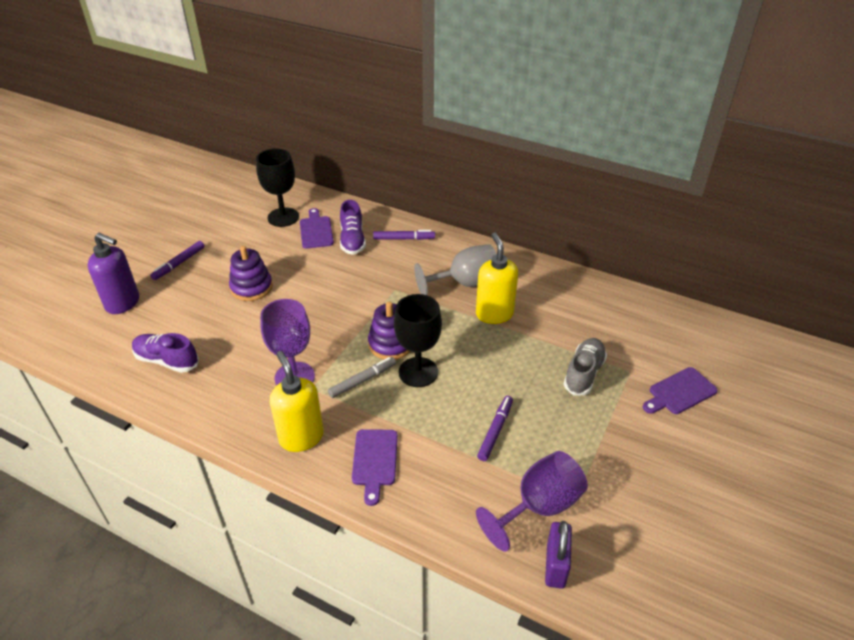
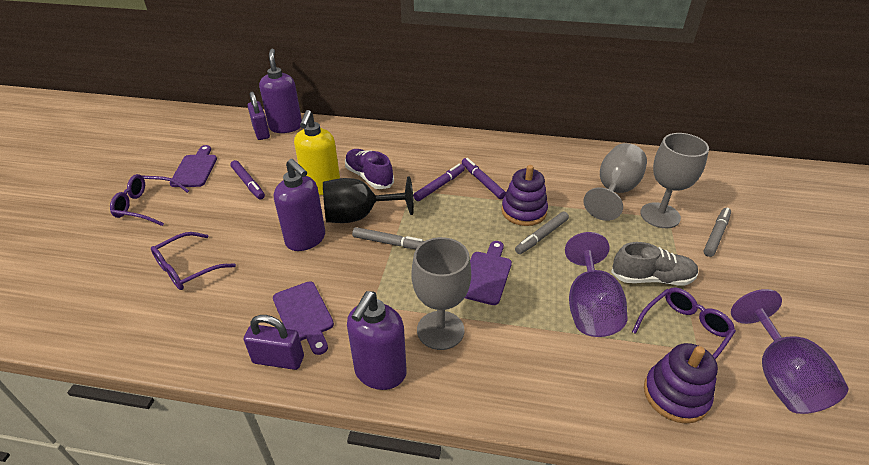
black goblet: 2 -> 1
grey goblet: 1 -> 3
grey marker: 1 -> 3
purple glasses: 0 -> 3
purple padlock: 1 -> 2
purple shoe: 2 -> 1
purple soap dispenser: 1 -> 3
yellow soap dispenser: 2 -> 1

